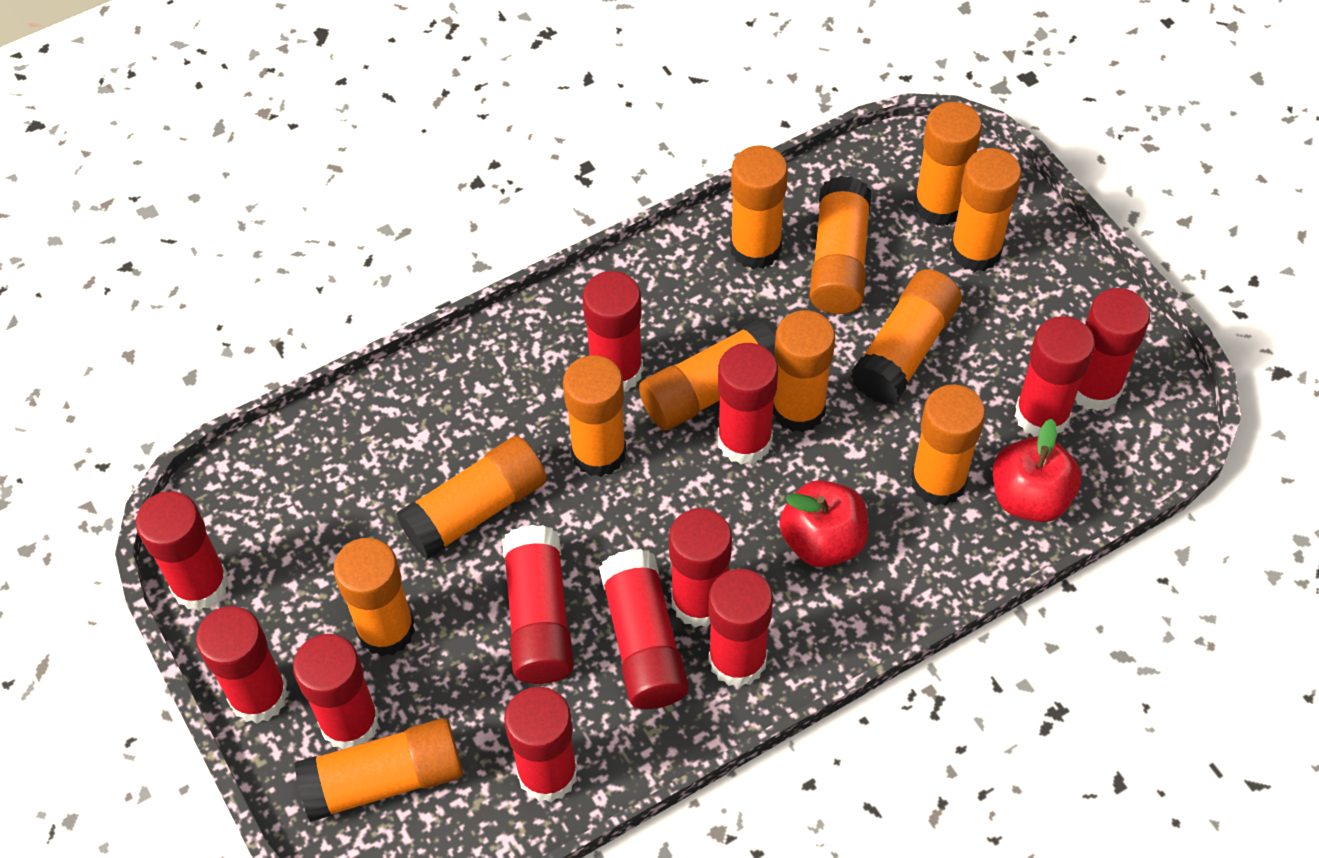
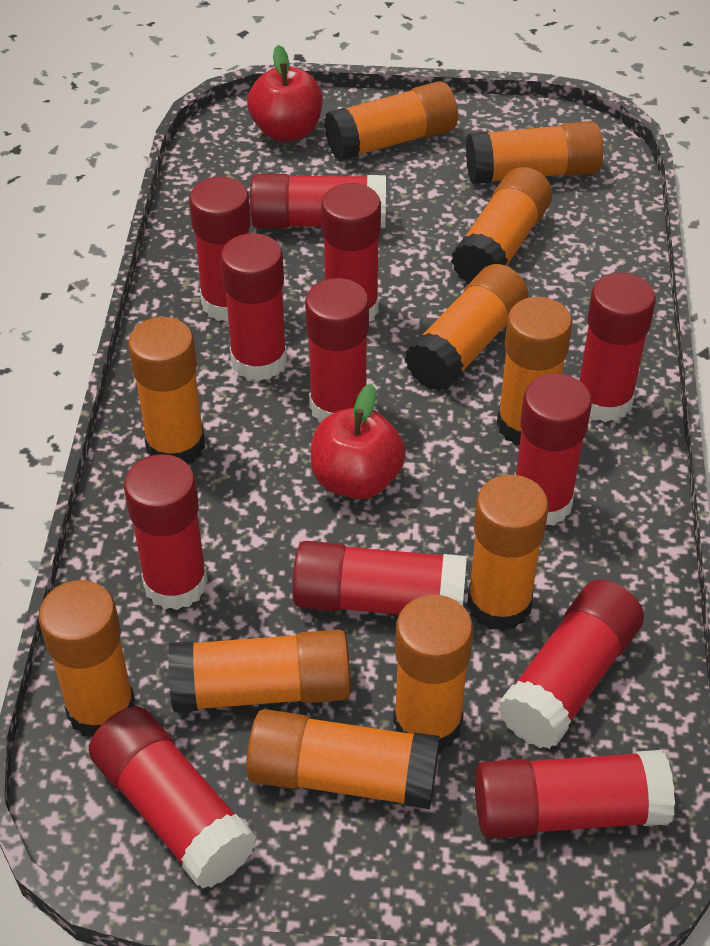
orange glue stick: 12 -> 11

